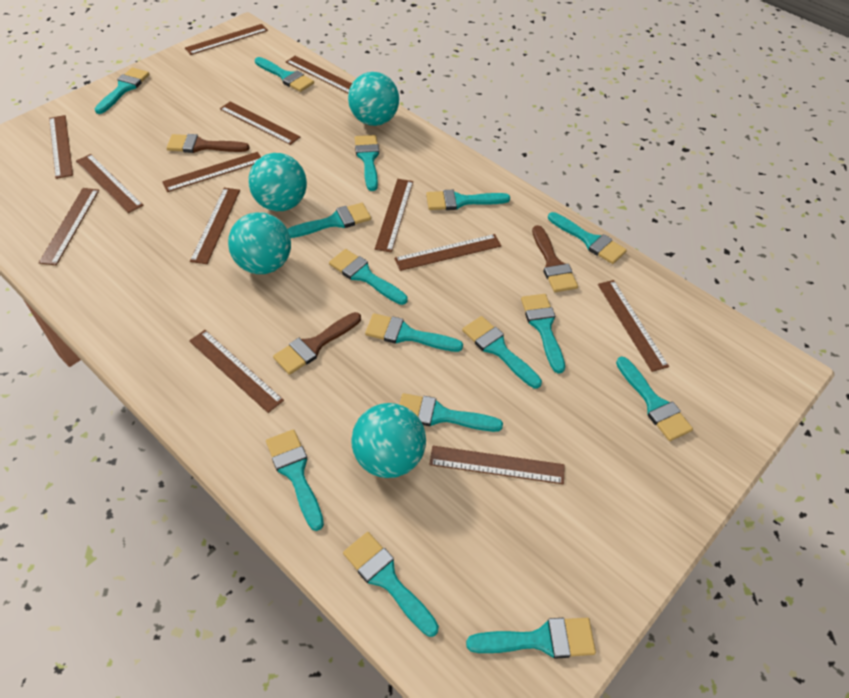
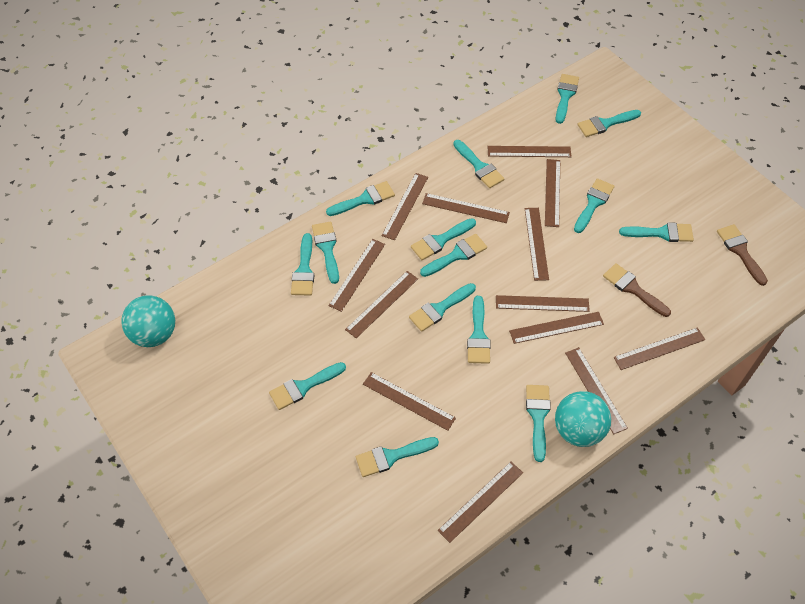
brown brush: 3 -> 2
turquoise ball: 4 -> 2

